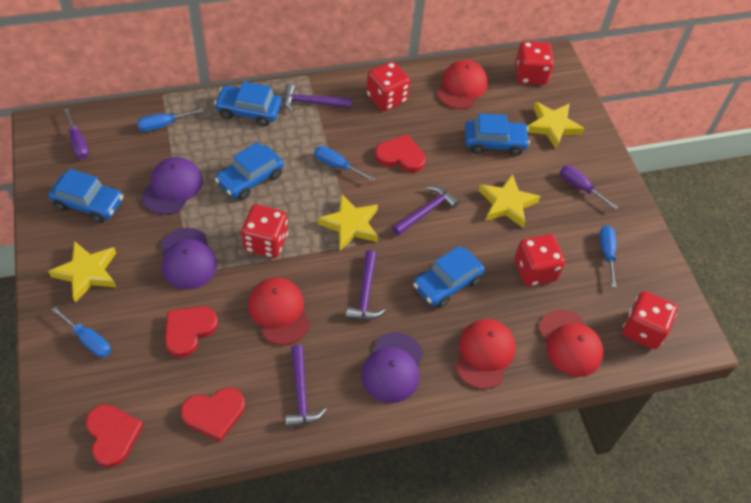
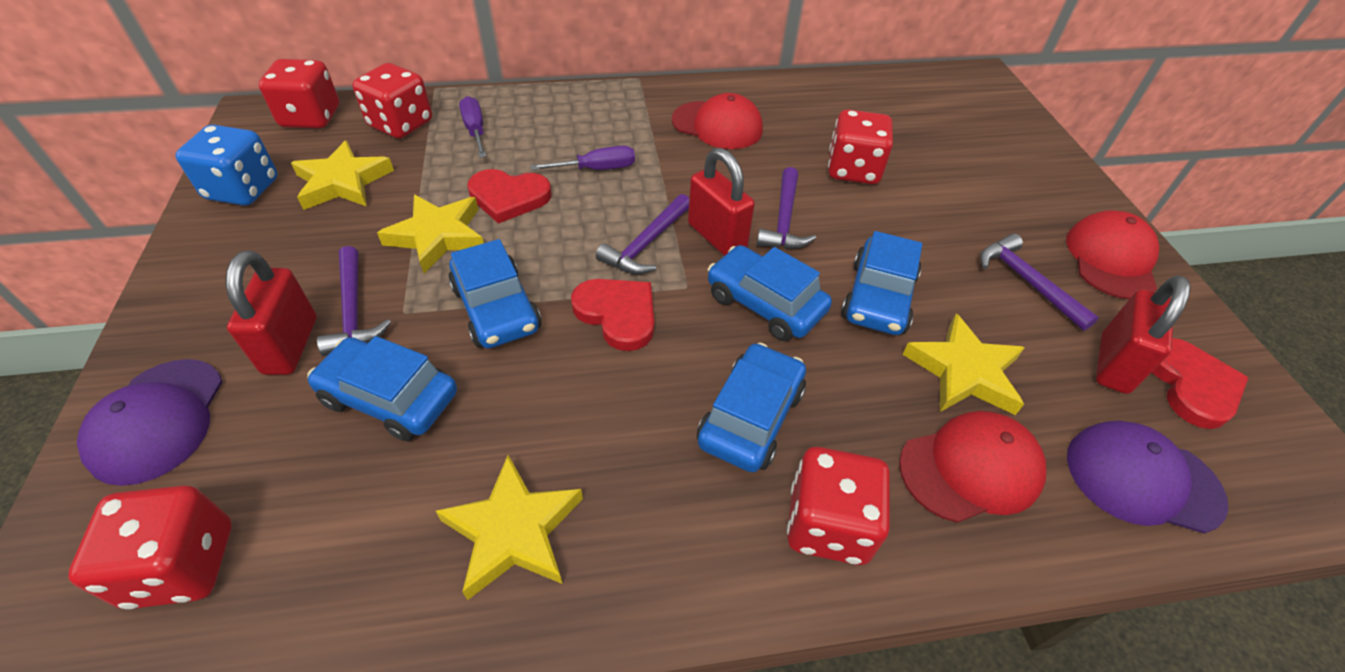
blue dice: 0 -> 1
blue screwdriver: 4 -> 0
purple cap: 3 -> 2
red cap: 4 -> 3
red heart: 4 -> 3
red padlock: 0 -> 3

